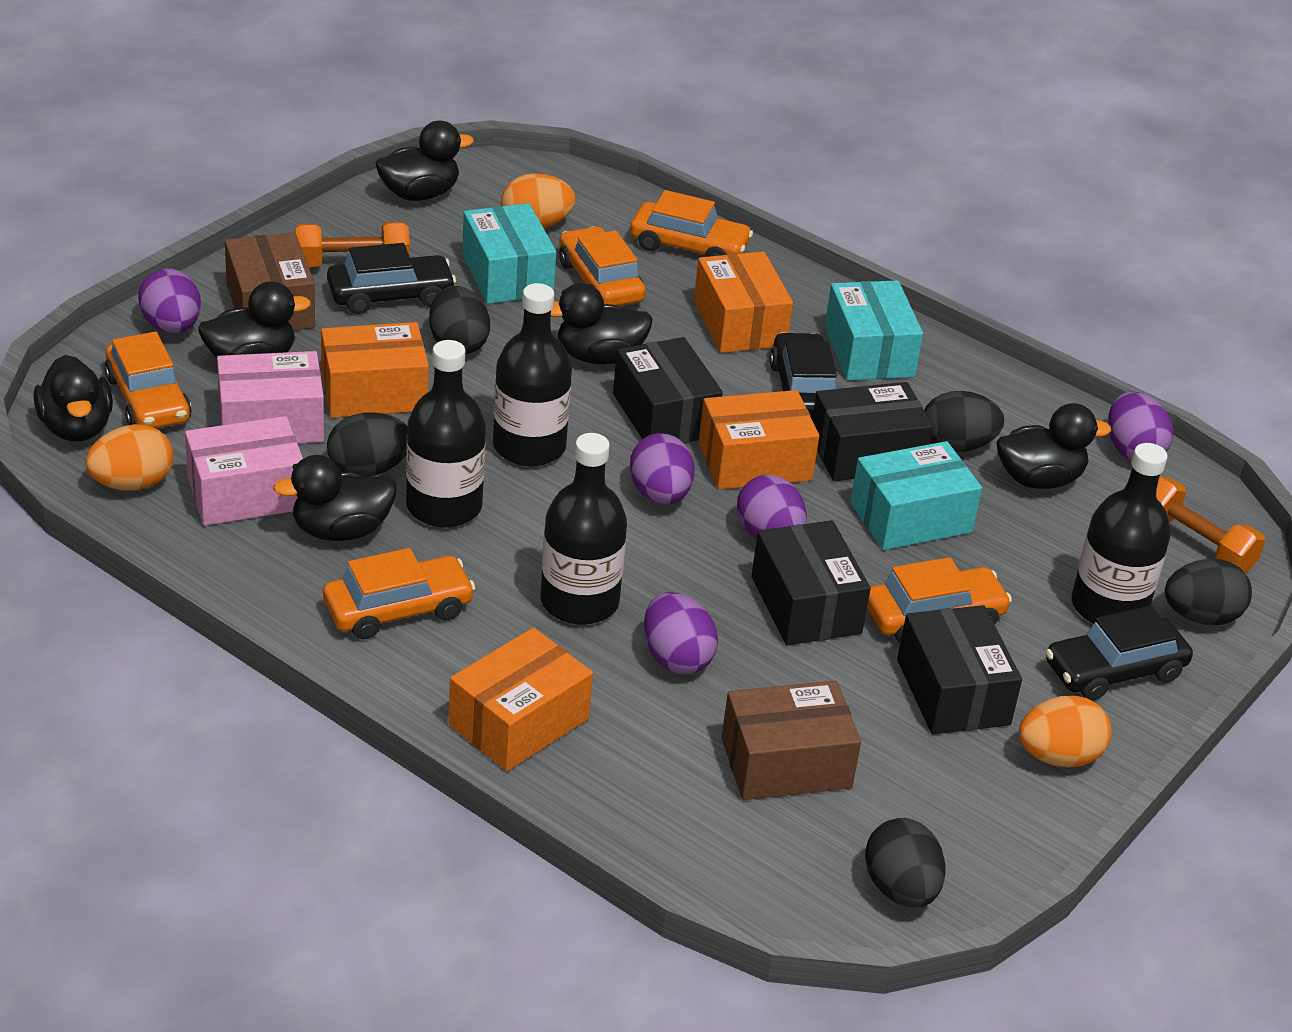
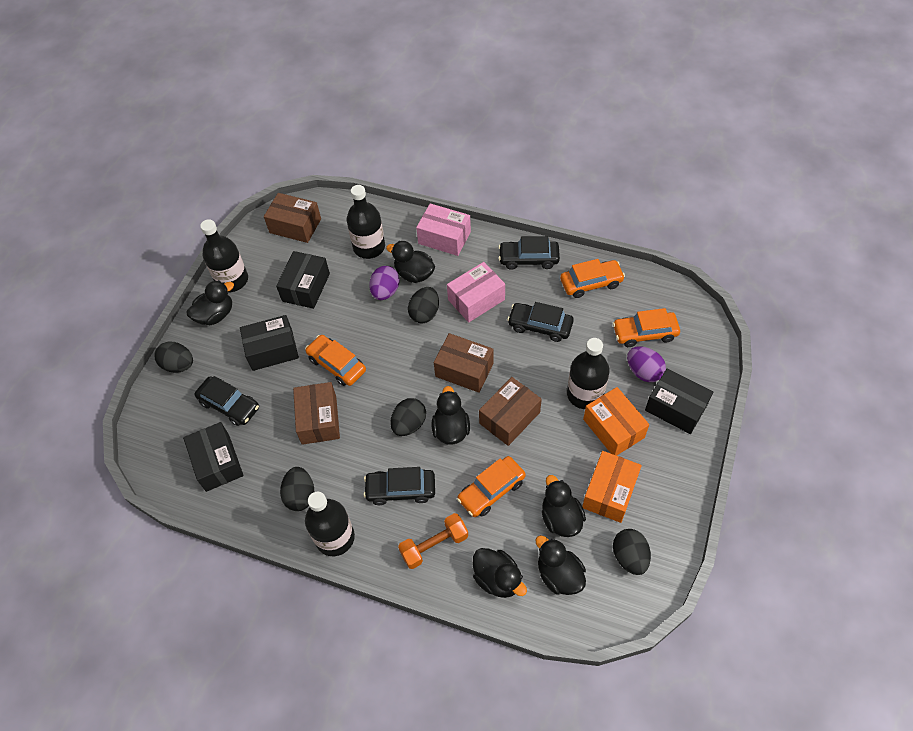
black car: 3 -> 4
brown box: 2 -> 4
orange box: 4 -> 2
orange car: 5 -> 4
orange dumbbell: 2 -> 1
orange egg: 3 -> 0
purple egg: 5 -> 2
turquoise box: 3 -> 0

